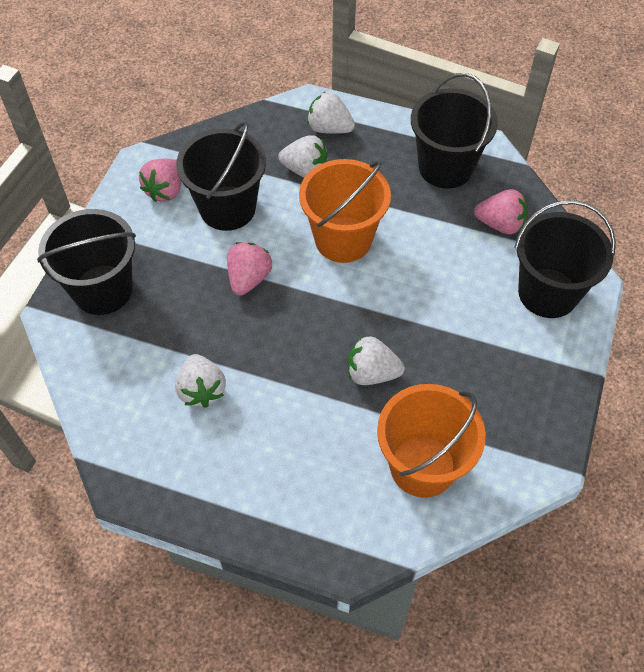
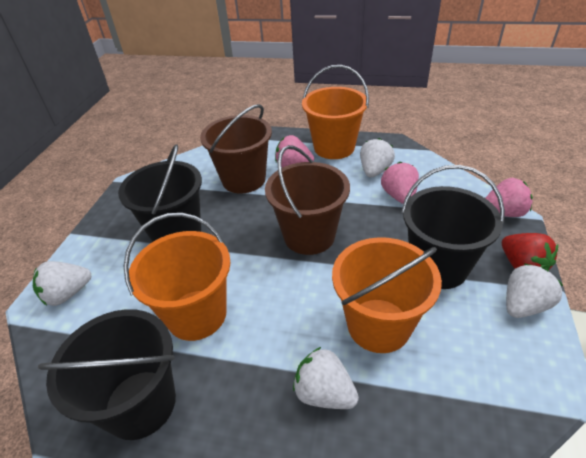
black bucket: 4 -> 3
brown bucket: 0 -> 2
orange bucket: 2 -> 3
red strawberry: 0 -> 1

